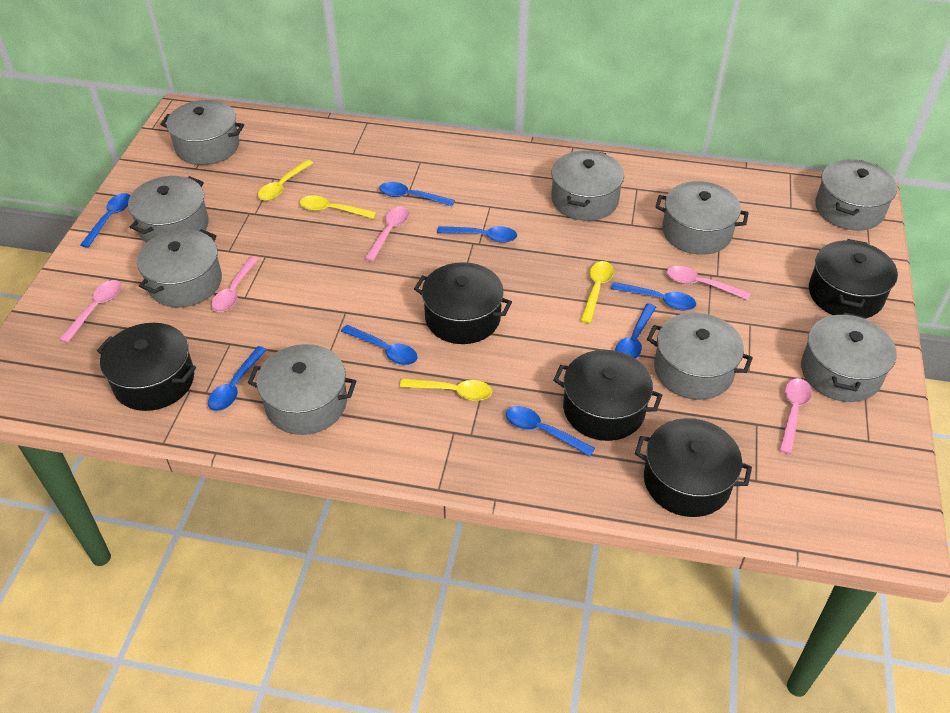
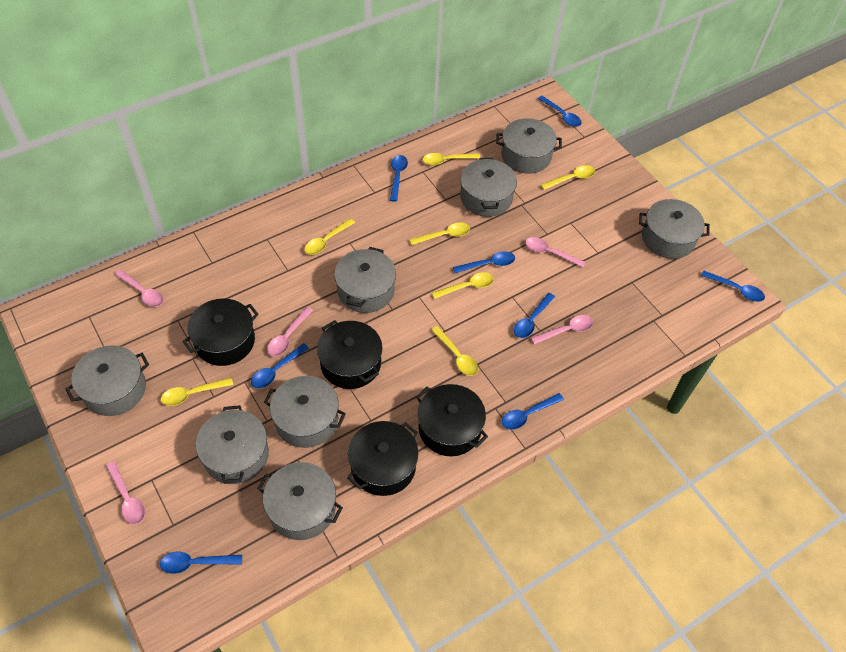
black pot: 5 -> 4
grey pot: 9 -> 8
yellow spoon: 4 -> 7

